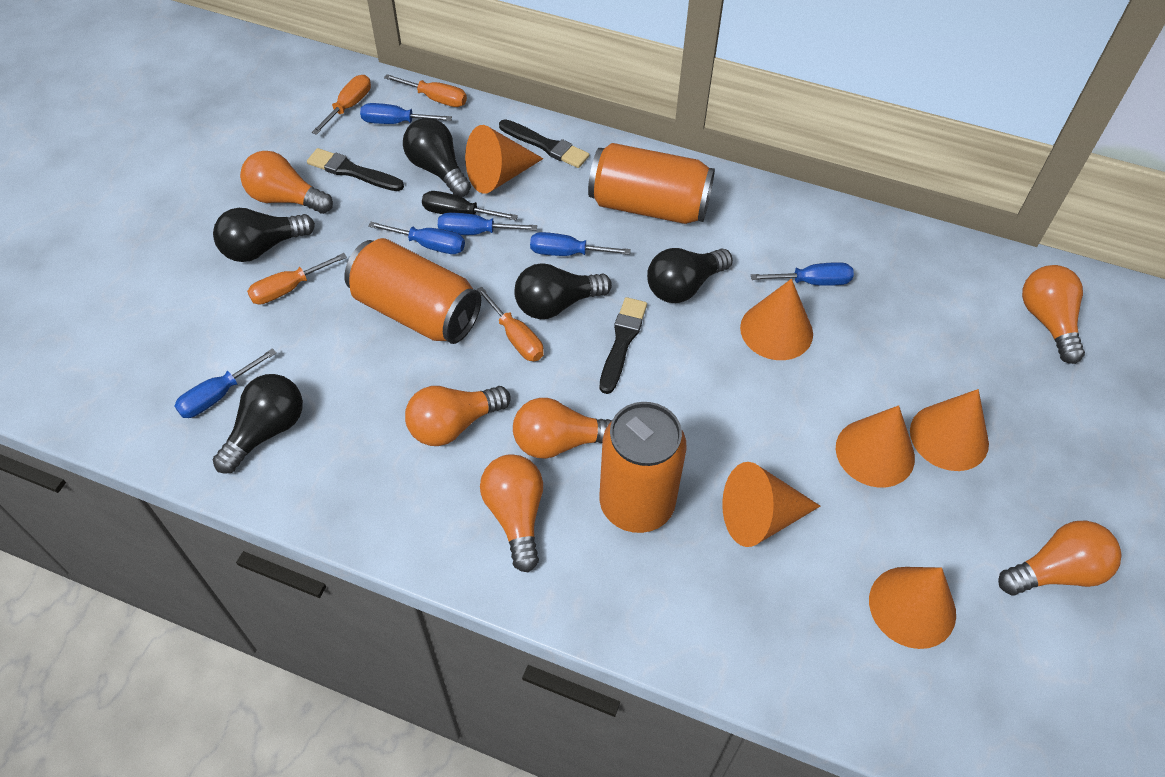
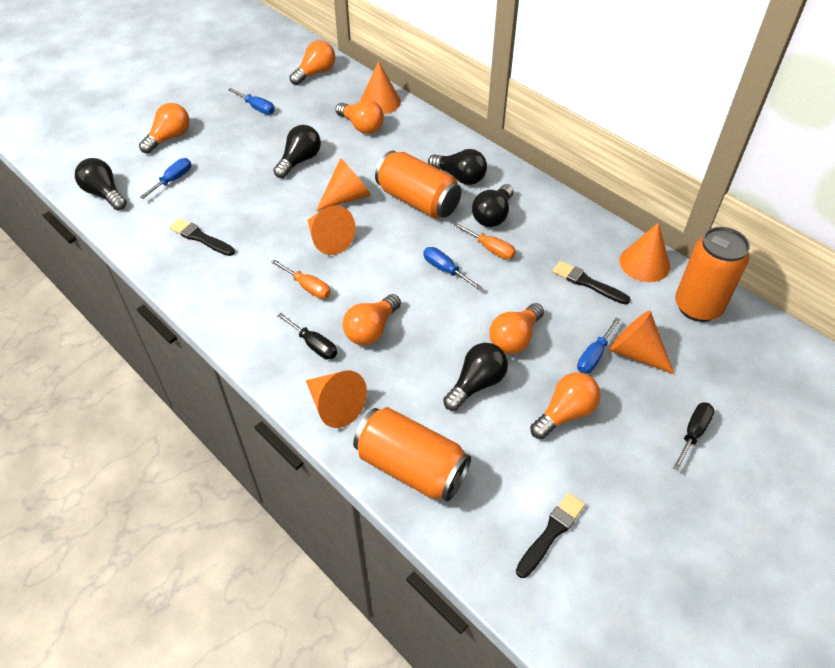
black screwdriver: 1 -> 2
blue screwdriver: 6 -> 4
orange screwdriver: 4 -> 2

